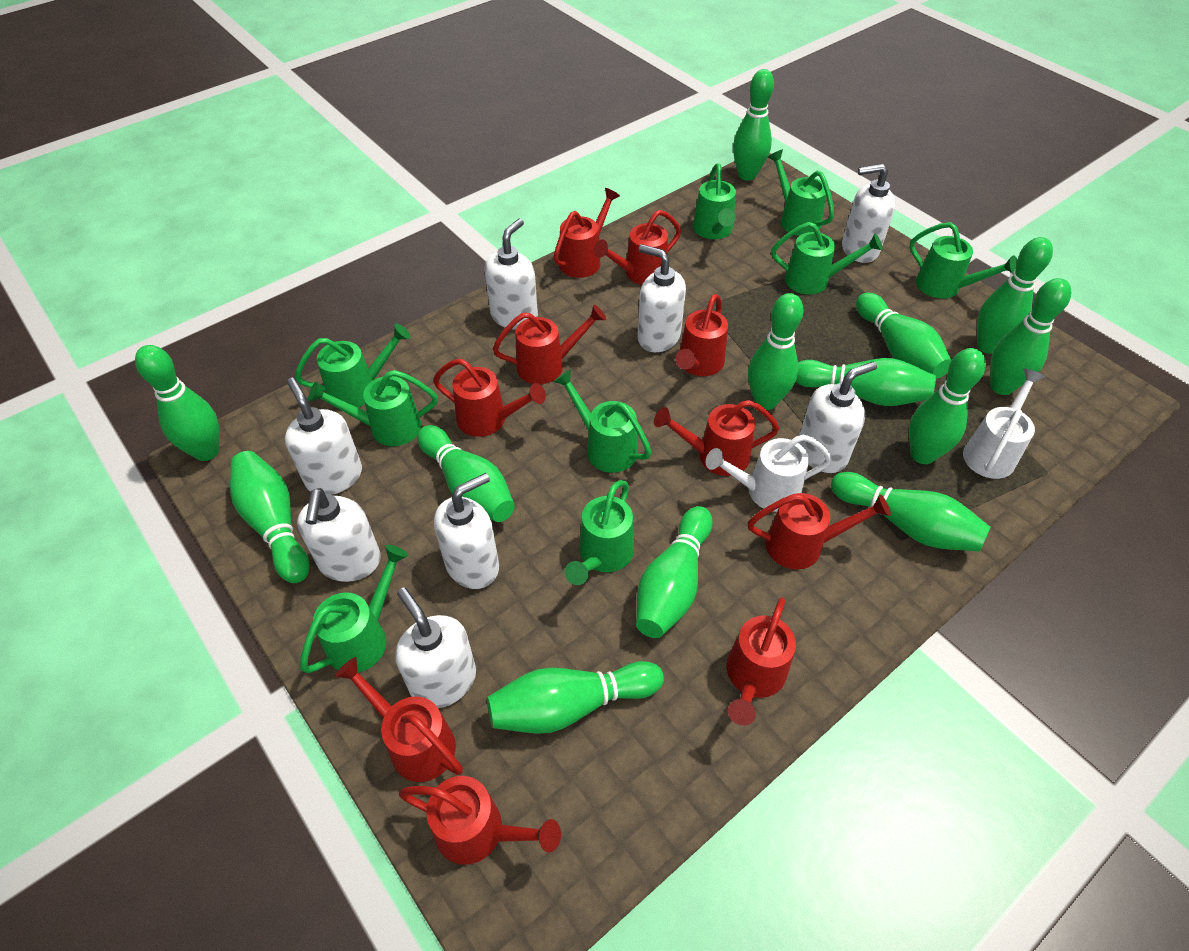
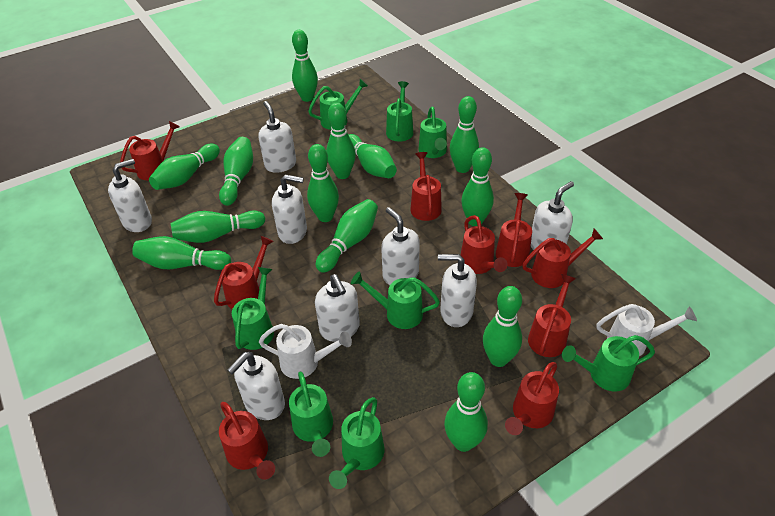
green watering can: 9 -> 8
red watering can: 10 -> 9

